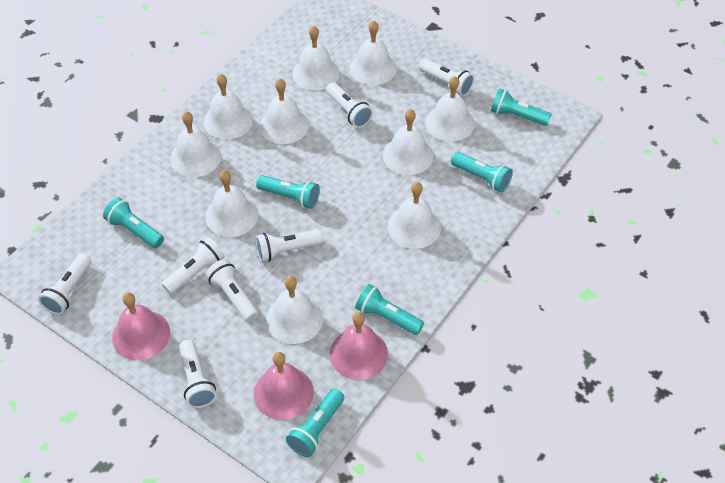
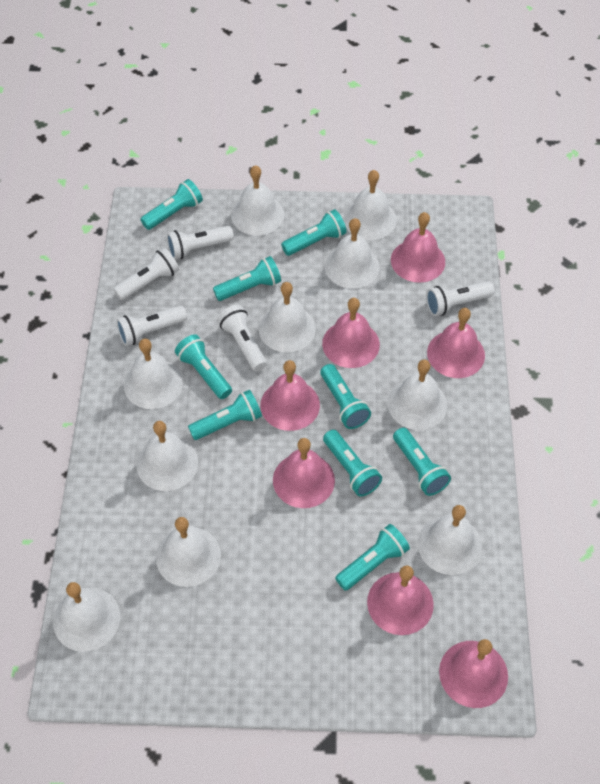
pink bell: 3 -> 7
turquoise flashlight: 6 -> 9
white flashlight: 7 -> 5

